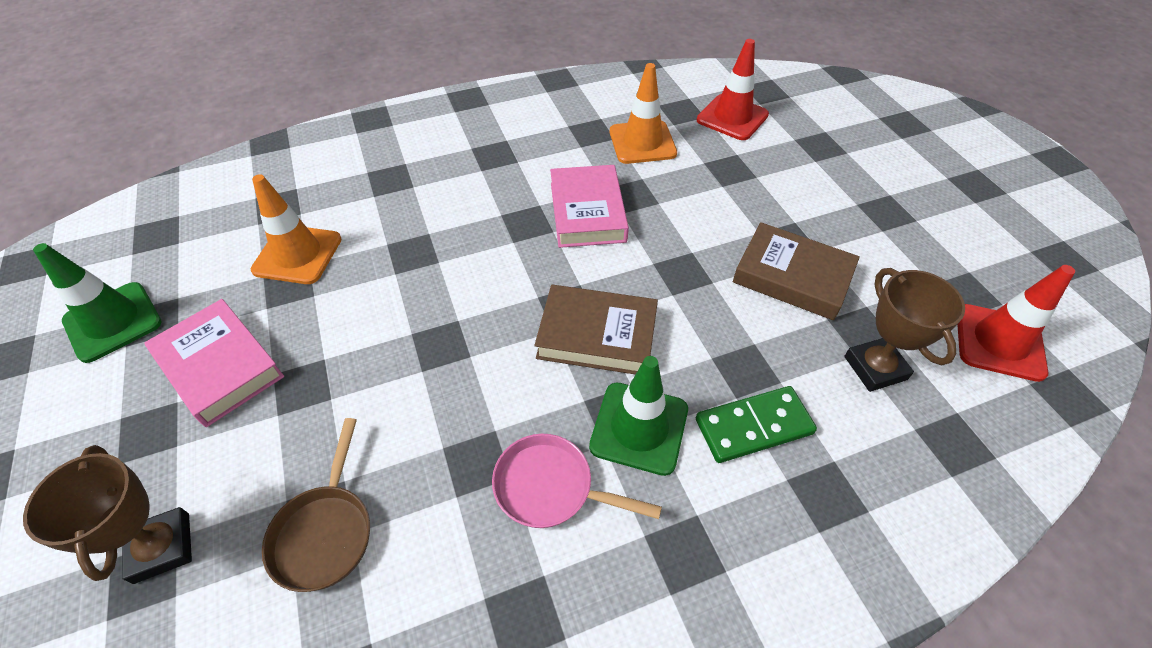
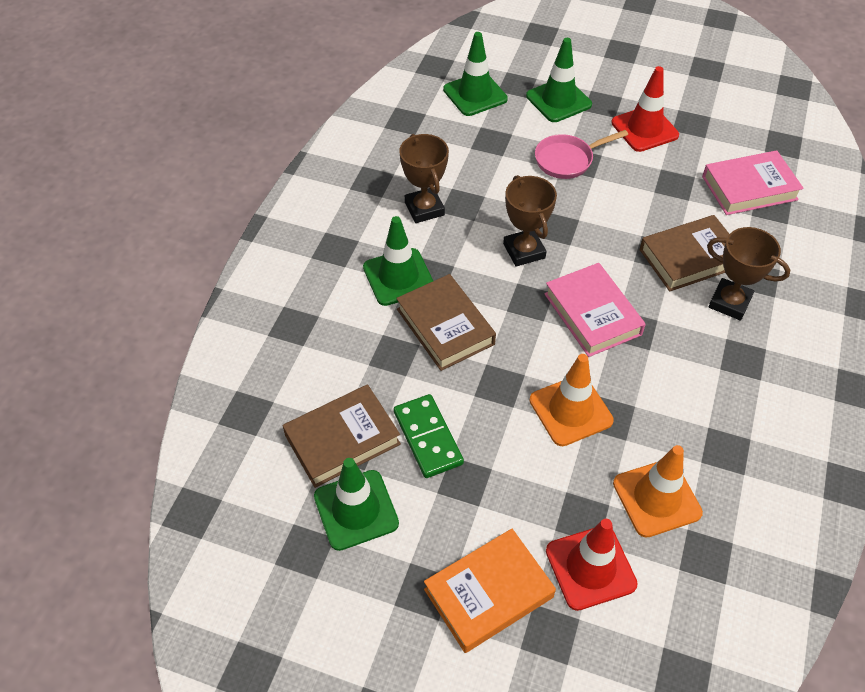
brown book: 2 -> 3
brown pan: 1 -> 0
brown trophy: 2 -> 3
green traffic cone: 2 -> 4
orange book: 0 -> 1

